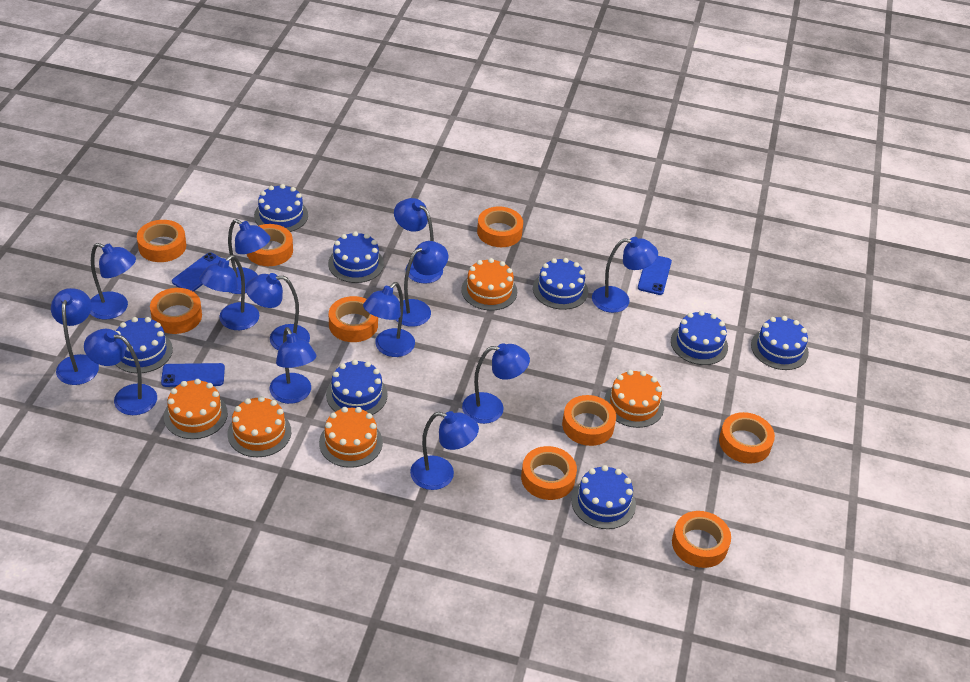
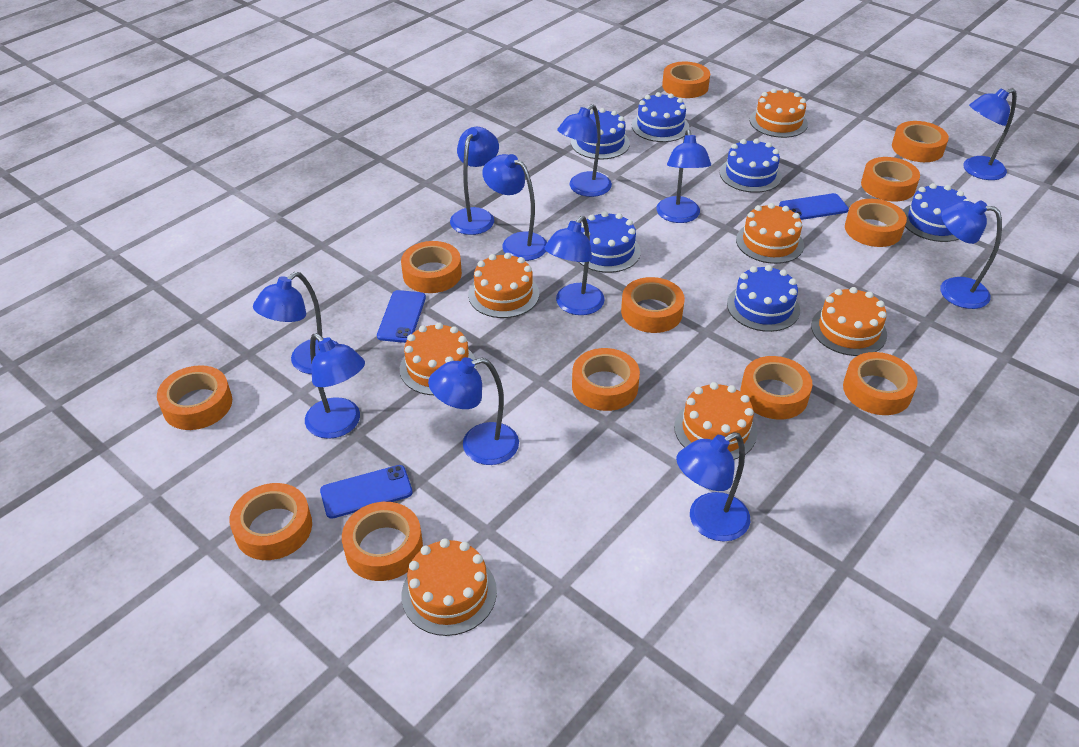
blue cake: 8 -> 6
blue lamp: 13 -> 11
orange cake: 5 -> 7
orange tape: 9 -> 12

